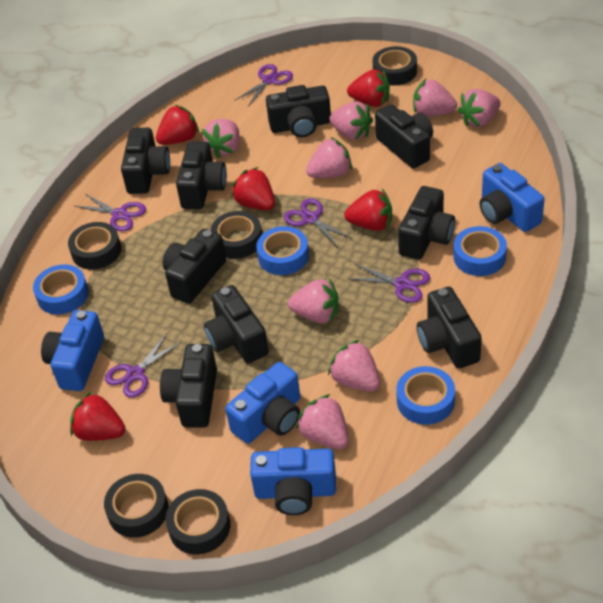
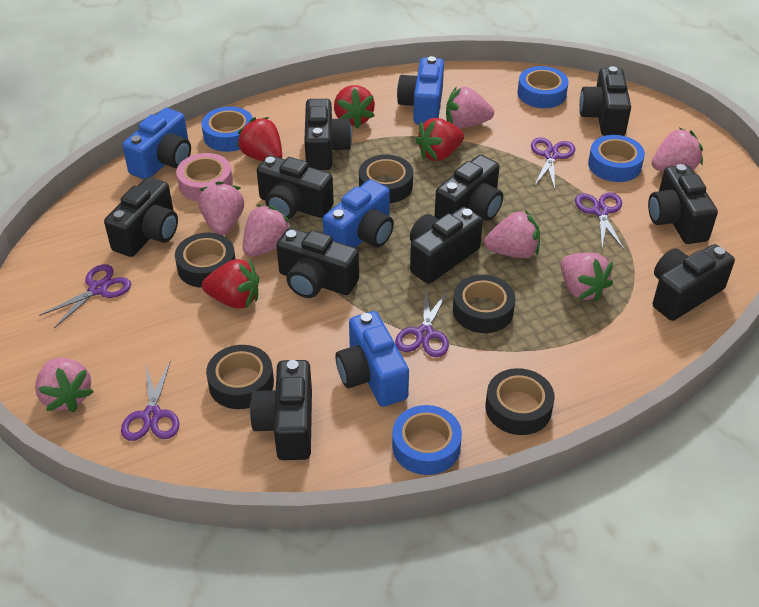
black camera: 9 -> 10
pink strawberry: 8 -> 7
pink tape: 0 -> 1
red strawberry: 5 -> 4

